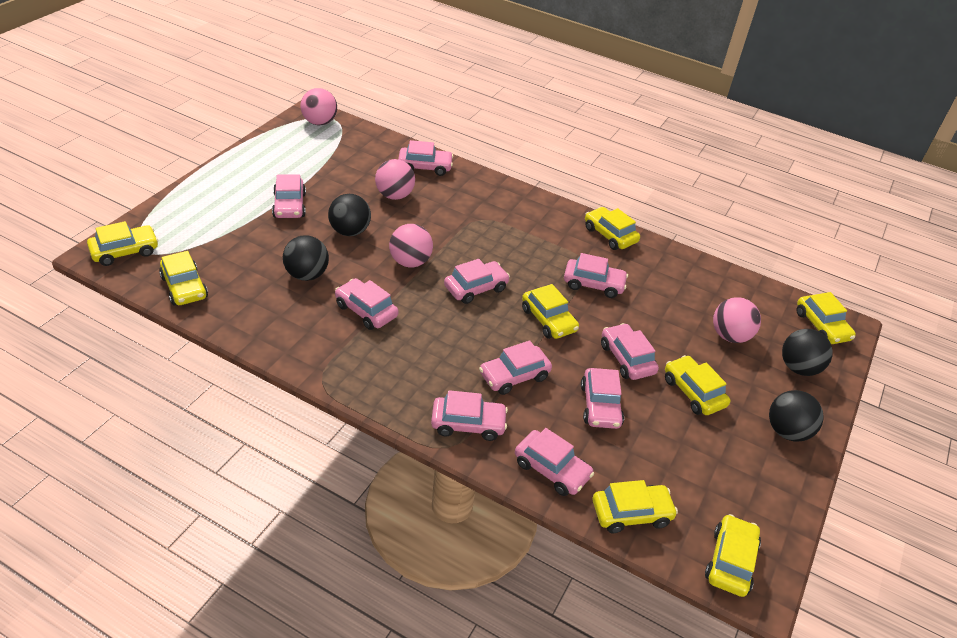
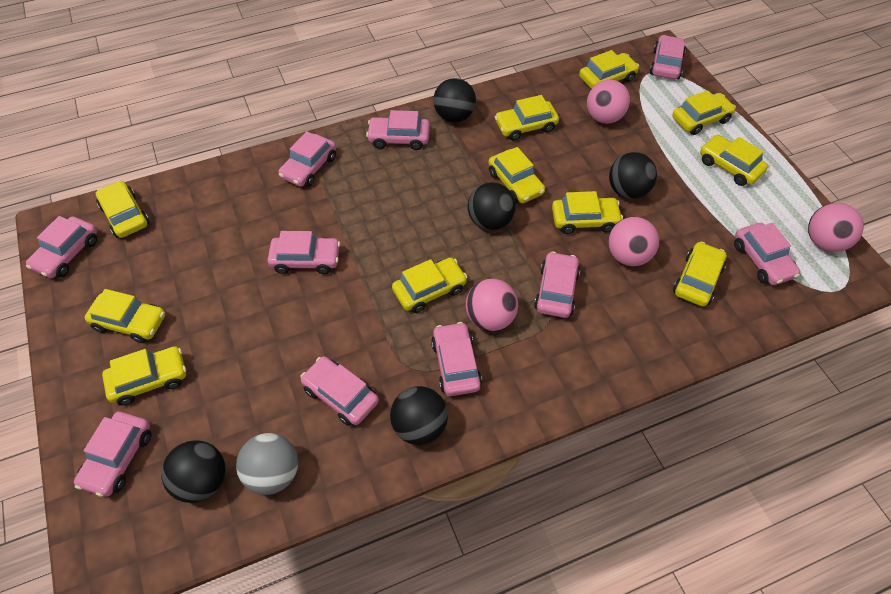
black ball: 4 -> 5
grey ball: 0 -> 1
yellow car: 8 -> 11

